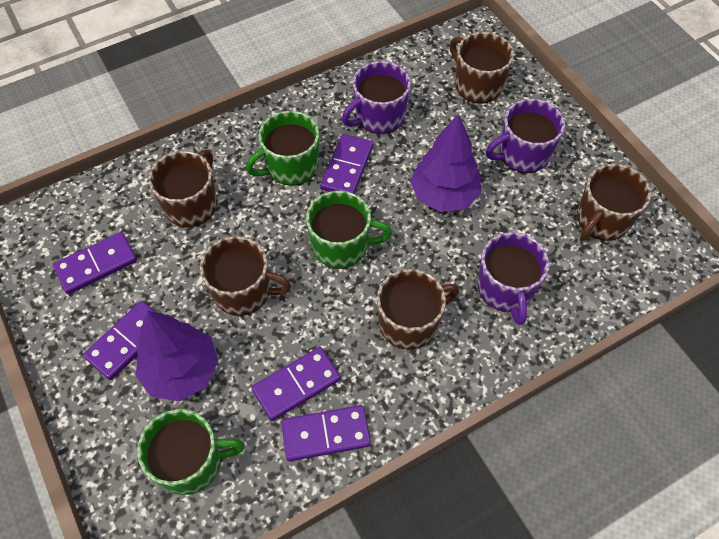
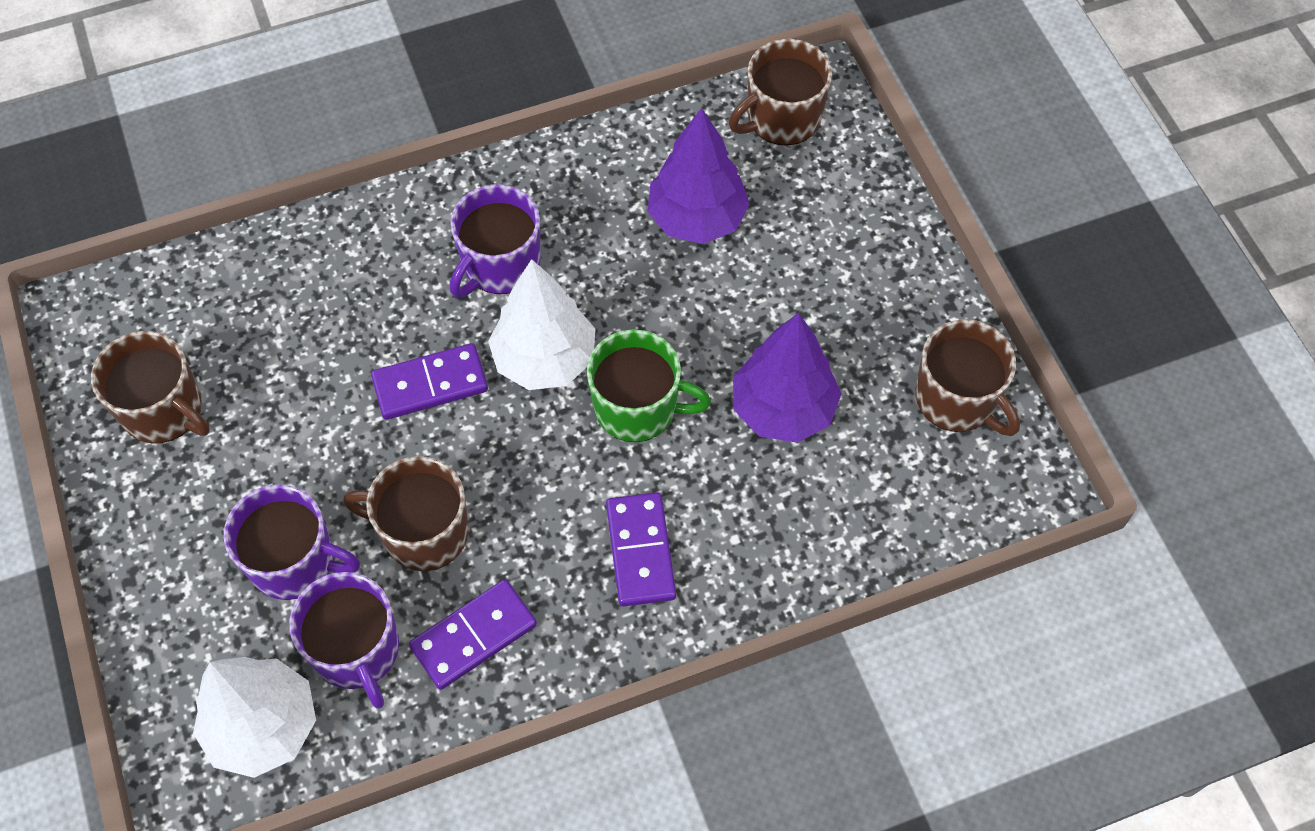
brown mug: 5 -> 4
green mug: 3 -> 1
purple domino: 5 -> 3
white tree: 0 -> 2

